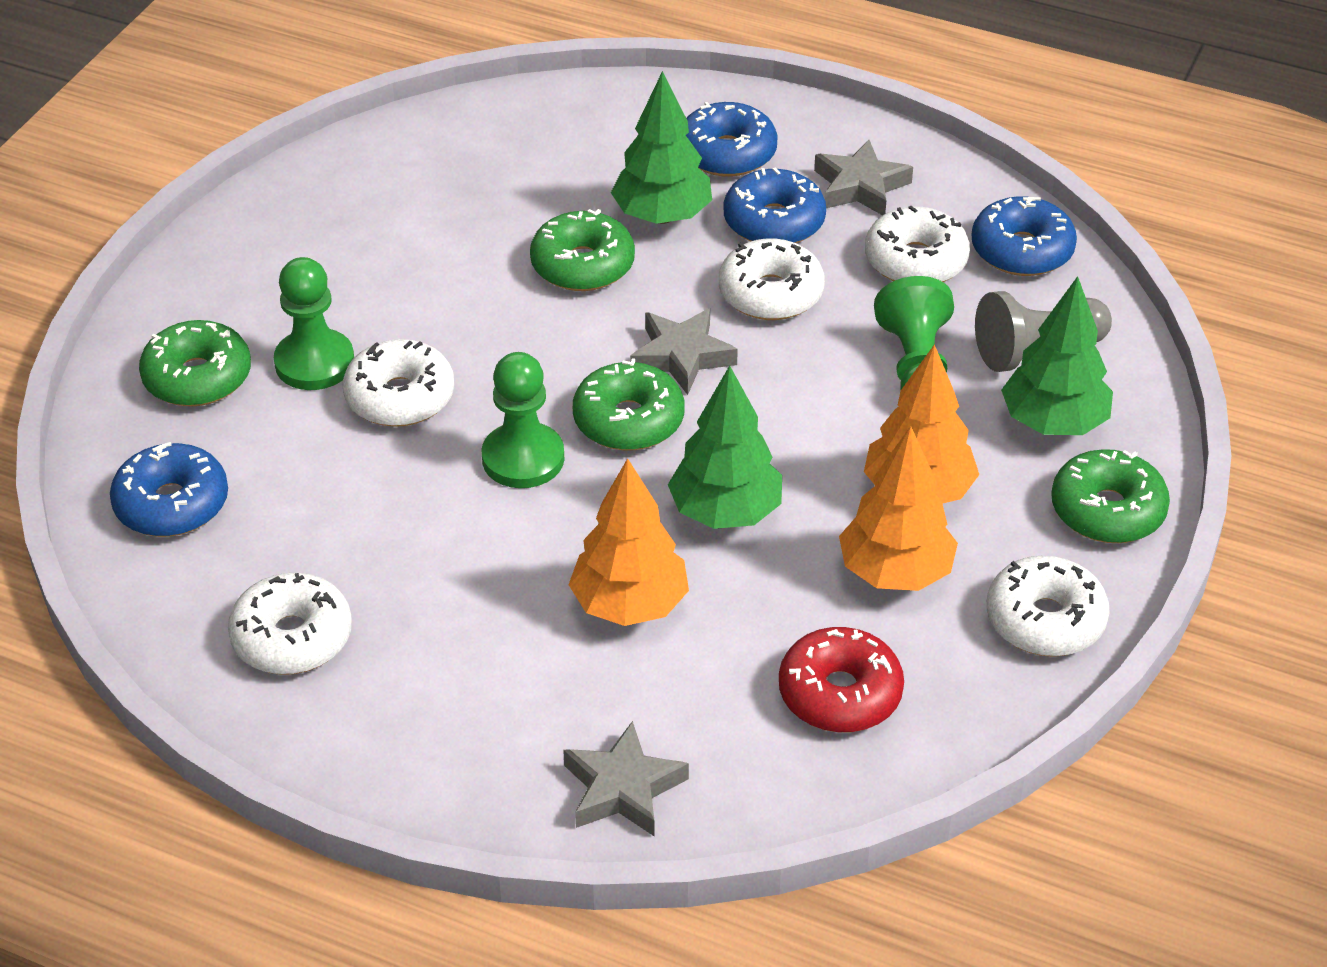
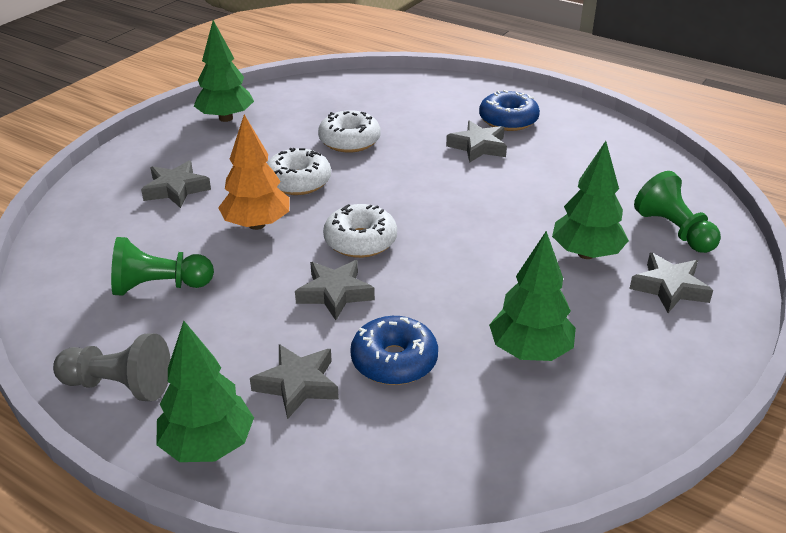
blue donut: 4 -> 2
green donut: 4 -> 0
green pawn: 3 -> 2
green tree: 3 -> 4
grey star: 3 -> 5
orange tree: 3 -> 1
red donut: 1 -> 0
white donut: 5 -> 3

